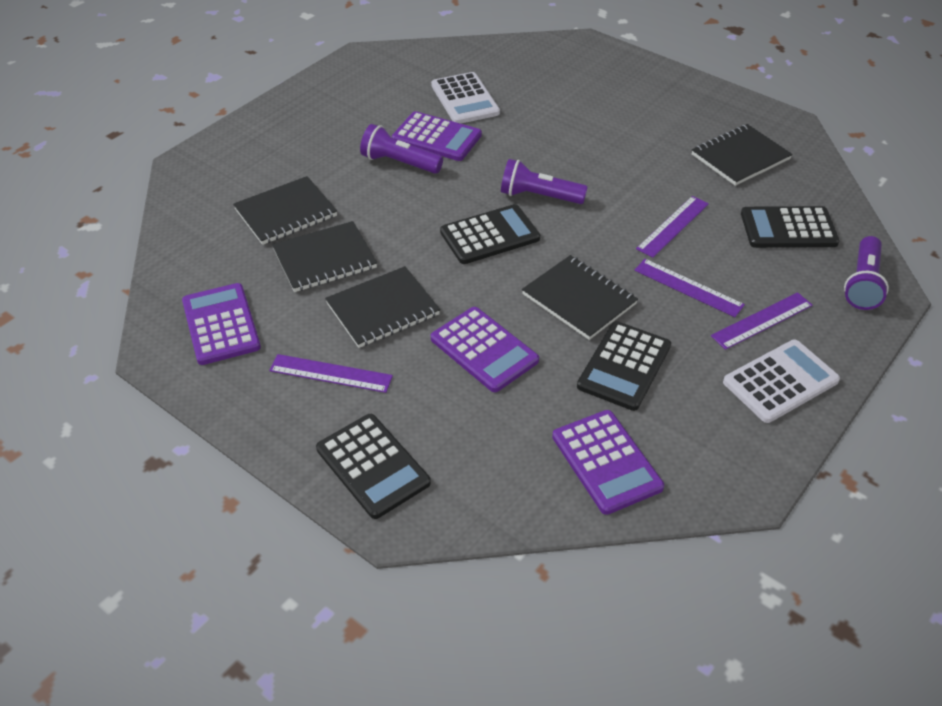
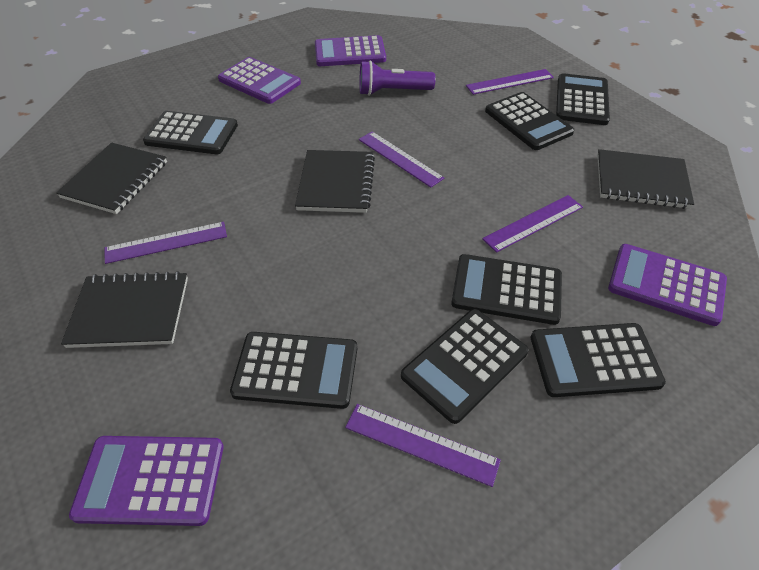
black calculator: 4 -> 7
black notebook: 5 -> 4
purple flashlight: 3 -> 1
purple ruler: 4 -> 5
white calculator: 2 -> 0

